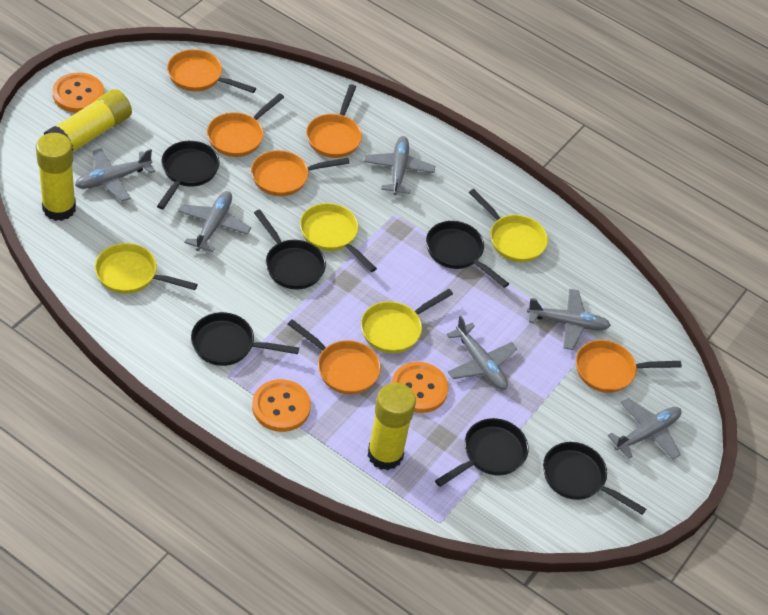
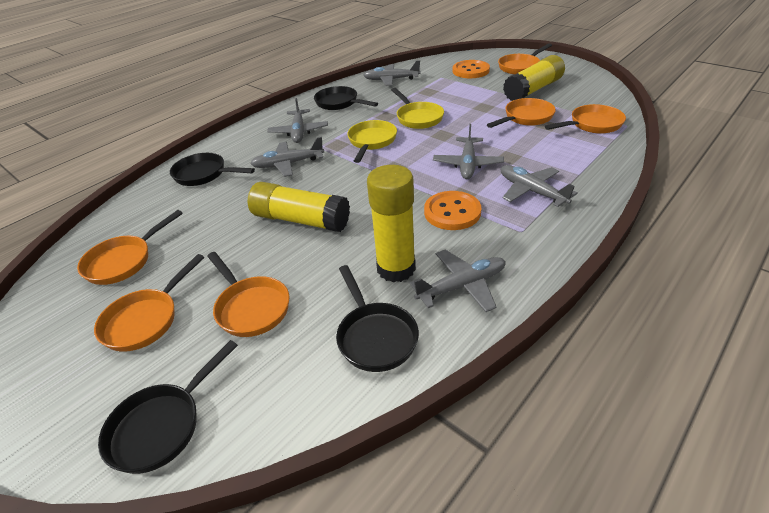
black pan: 6 -> 4
orange button: 3 -> 2
yellow pan: 4 -> 2

